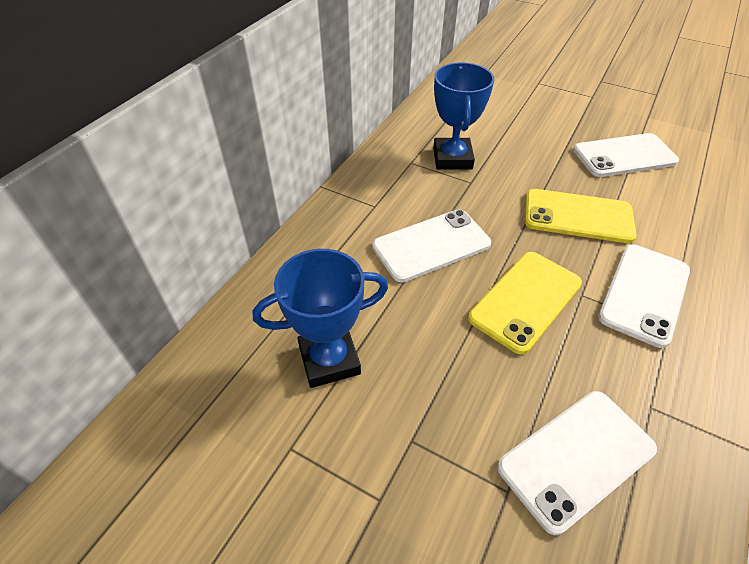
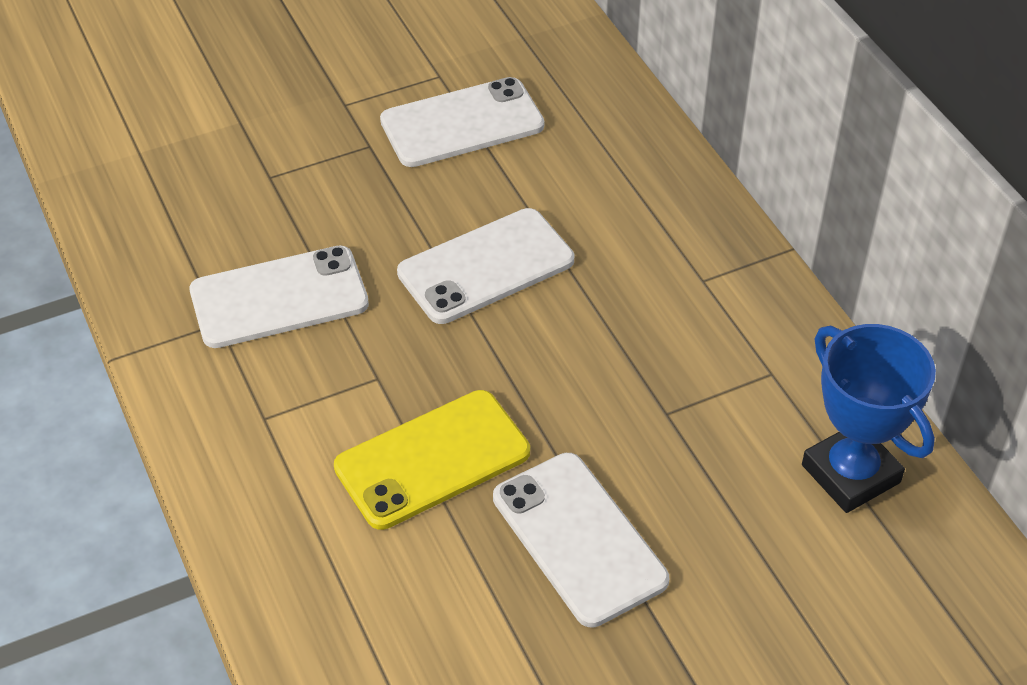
blue trophy: 2 -> 1
yellow phone: 2 -> 1

